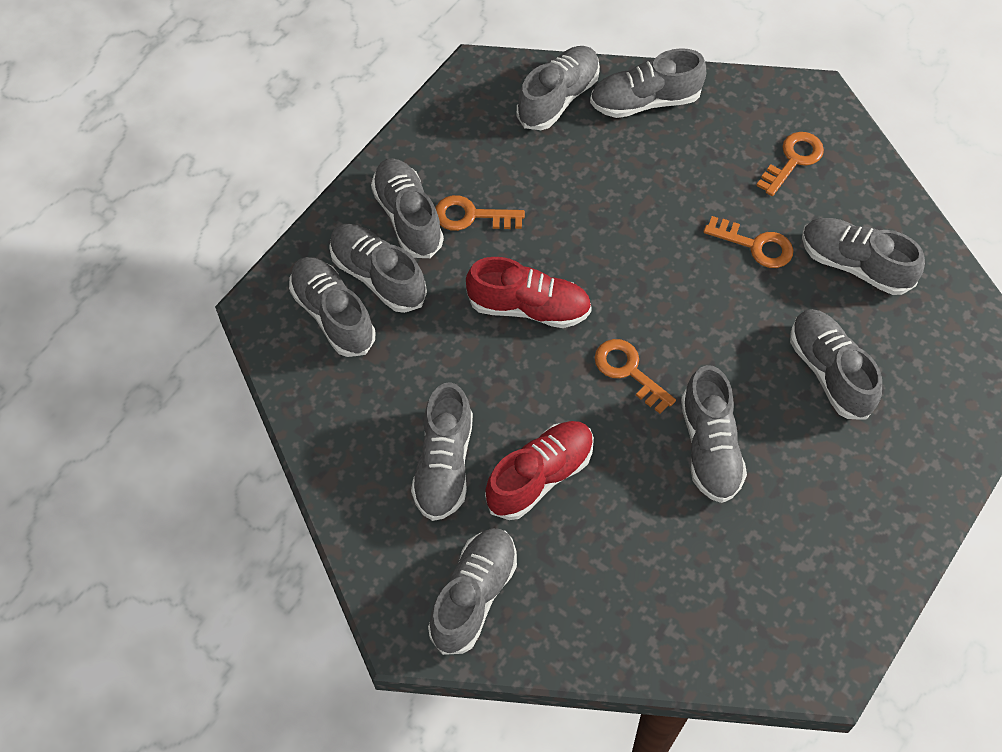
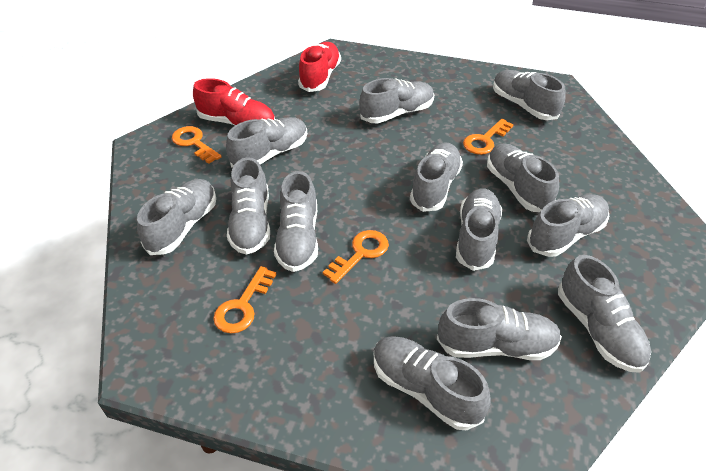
grey shoe: 10 -> 13

